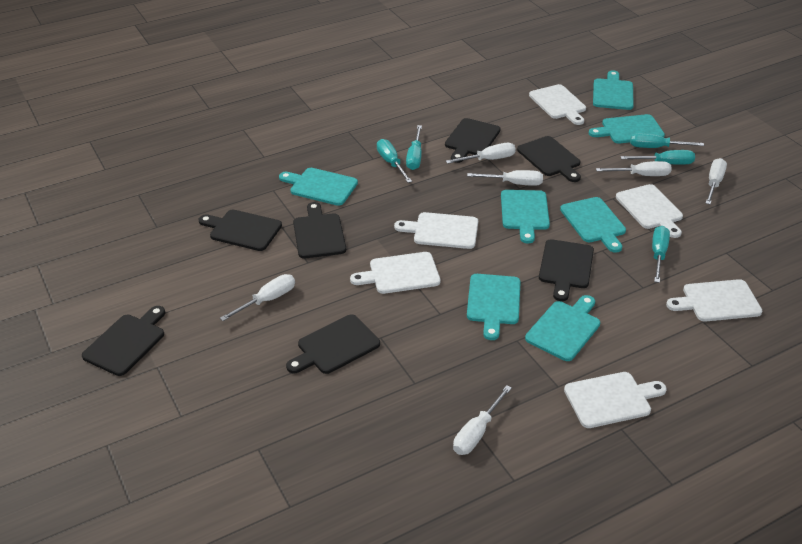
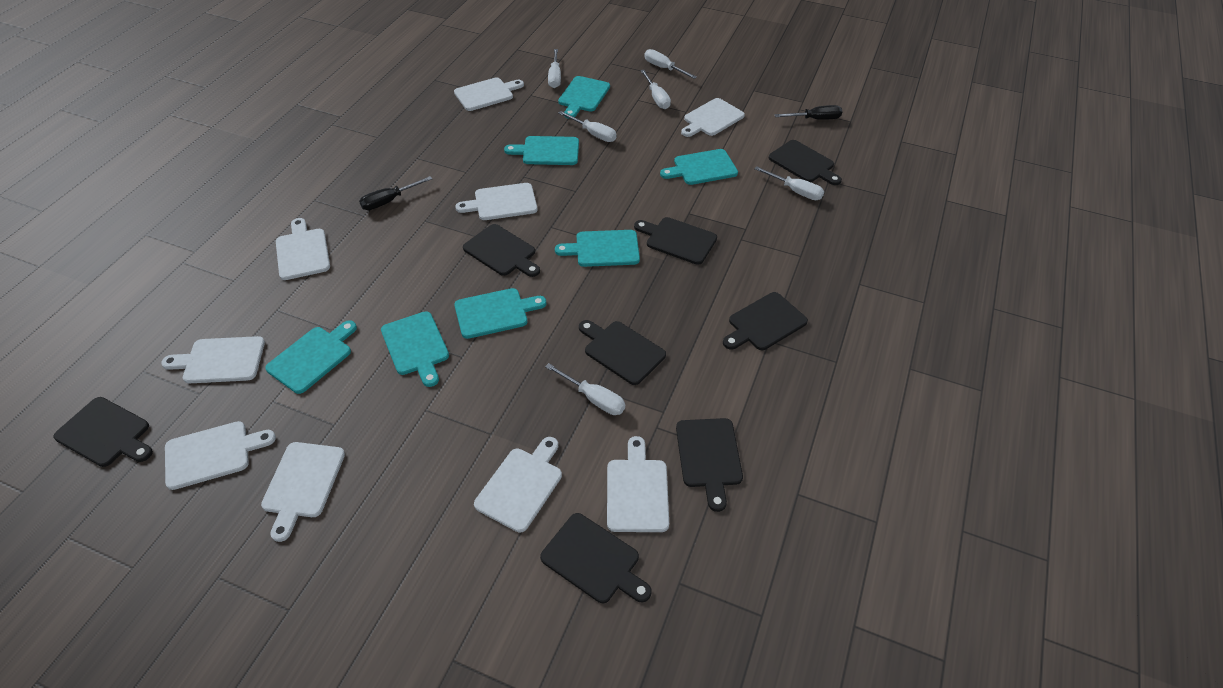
black cutting board: 7 -> 8
black screwdriver: 0 -> 2
turquoise screwdriver: 5 -> 0
white cutting board: 6 -> 9

